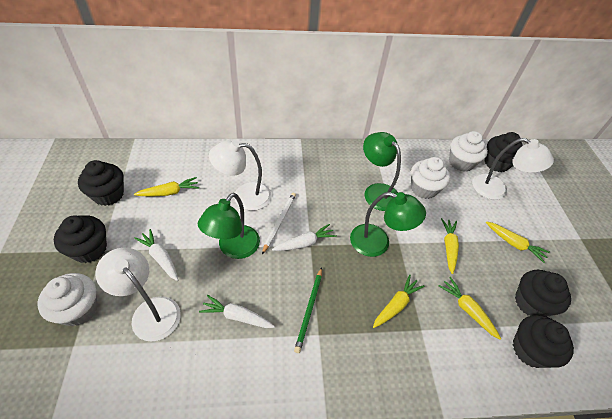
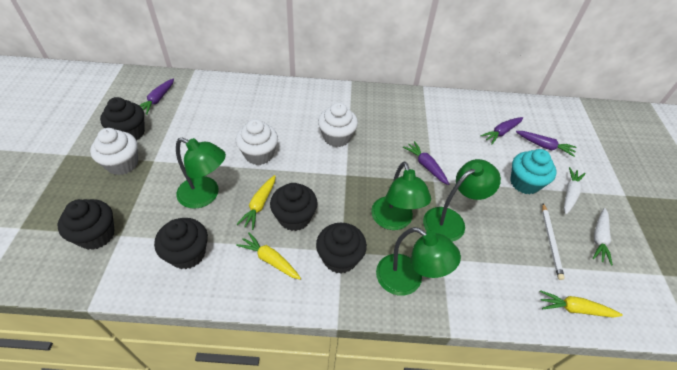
green lamp: 3 -> 4
green pencil: 1 -> 0
purple carrot: 0 -> 4
turquoise cupcake: 0 -> 1
white carrot: 3 -> 2
white lamp: 3 -> 0
yellow carrot: 5 -> 3

